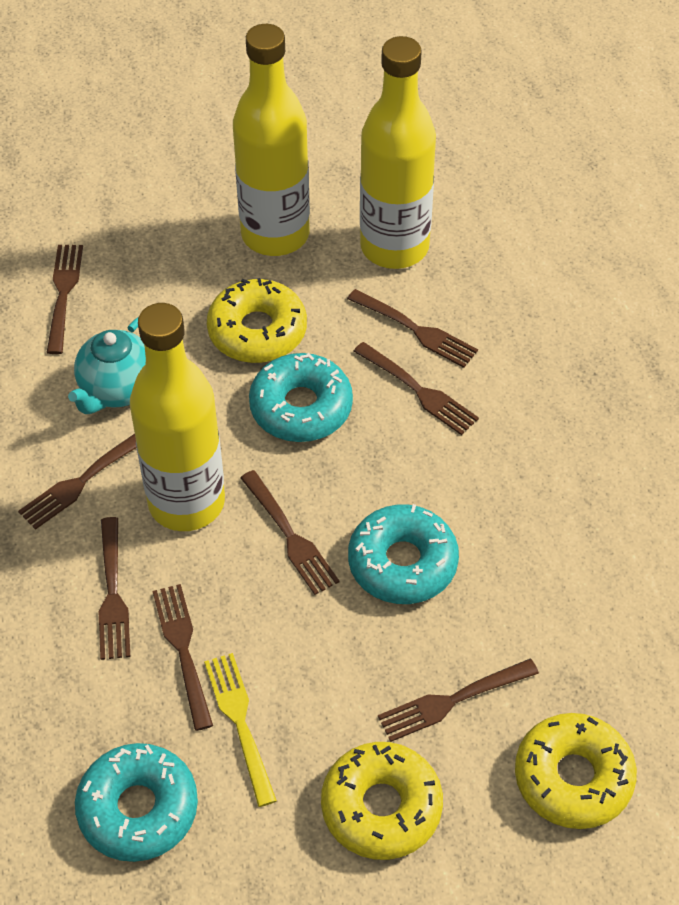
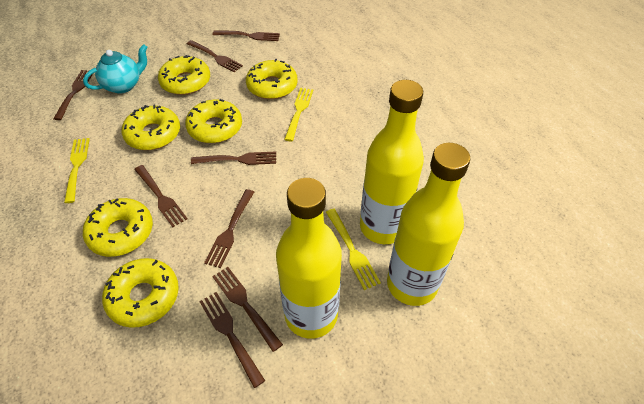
turquoise donut: 3 -> 0
yellow donut: 3 -> 6
yellow fork: 1 -> 3

